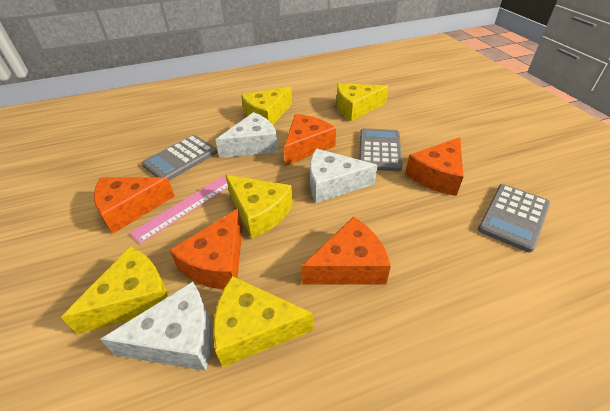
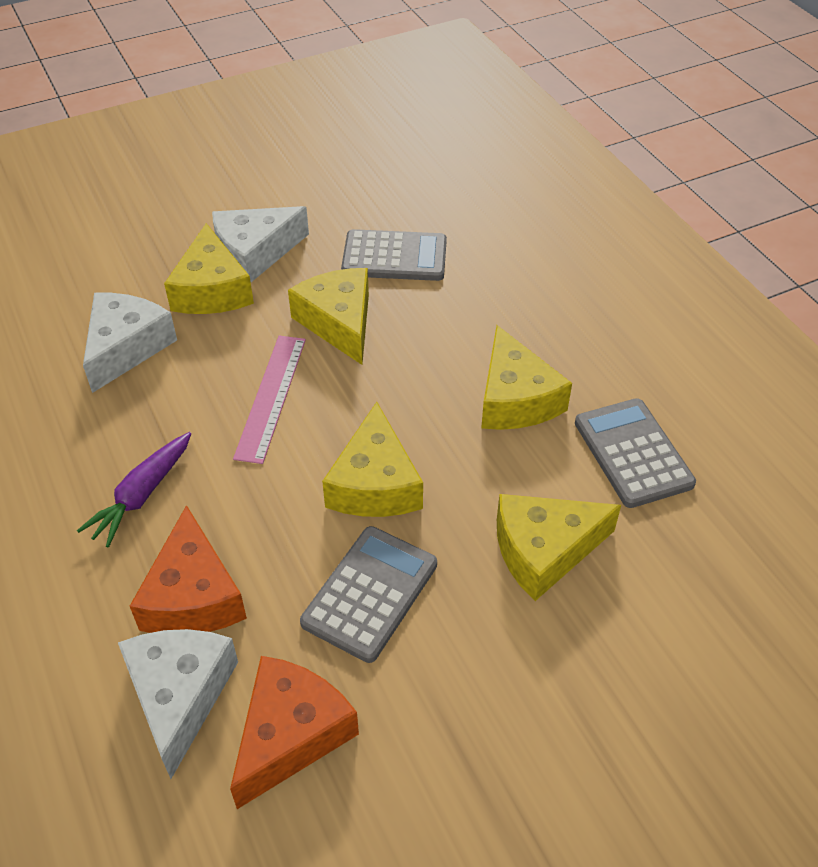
orange cheese: 5 -> 2
purple carrot: 0 -> 1

